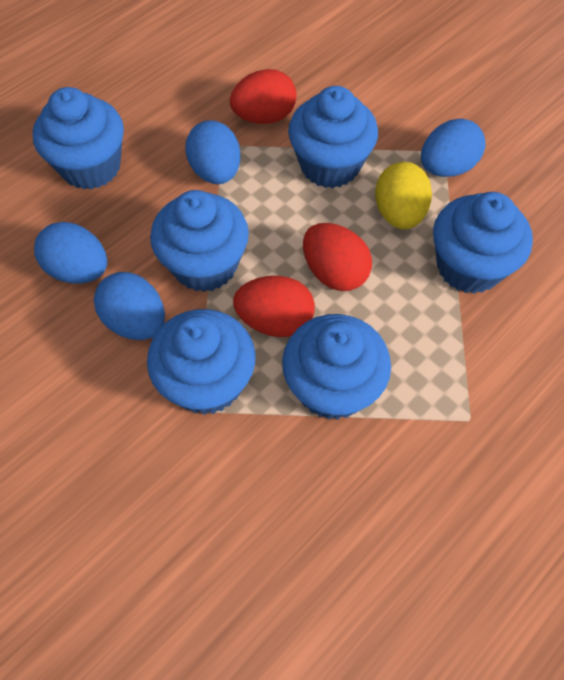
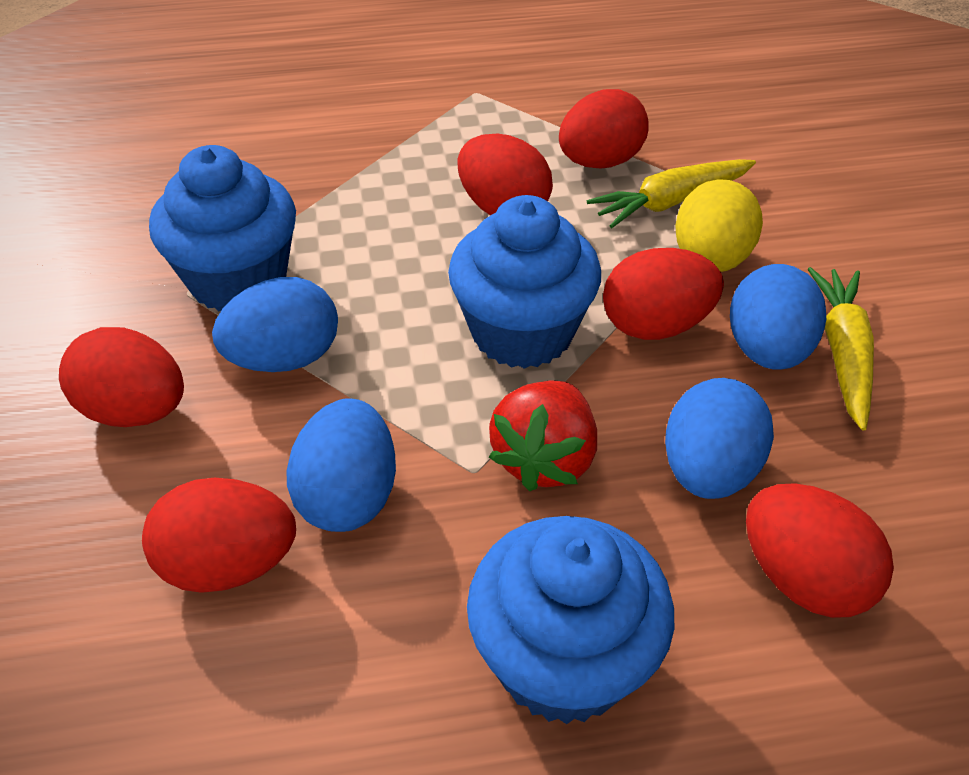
blue cupcake: 6 -> 3
red egg: 3 -> 6
red strawberry: 0 -> 1
yellow carrot: 0 -> 2

